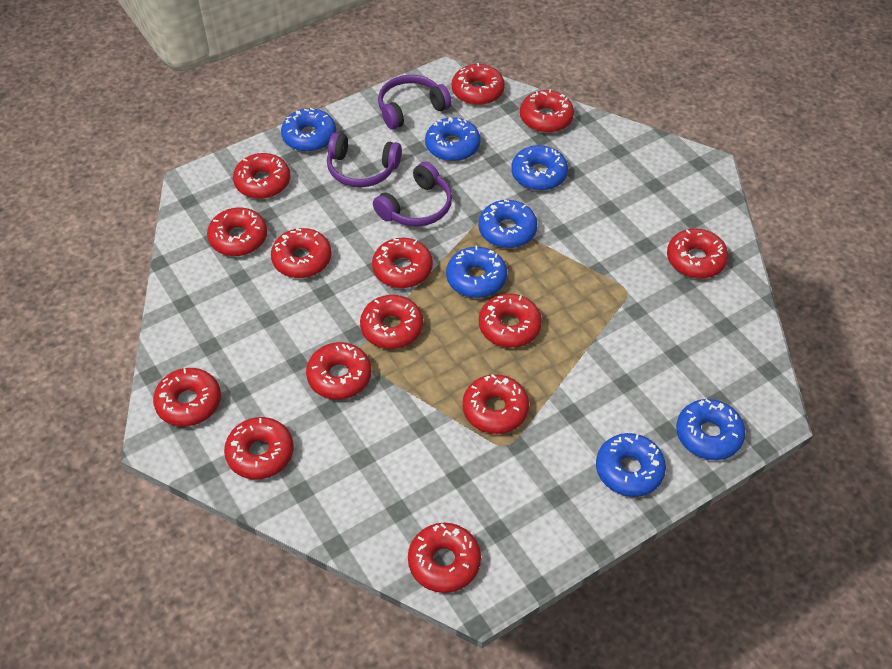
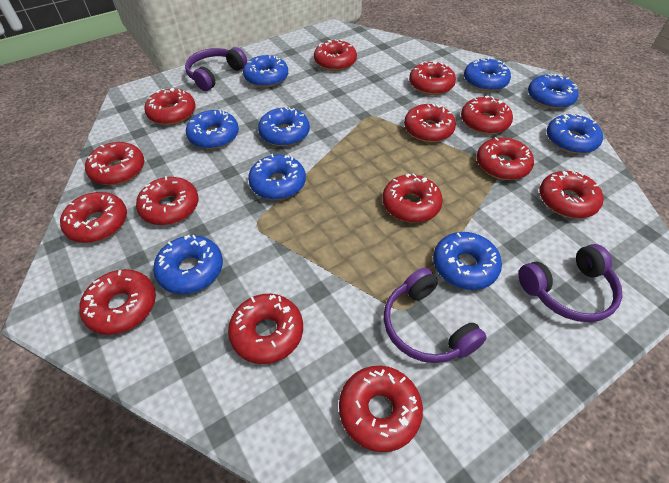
blue donut: 7 -> 9

